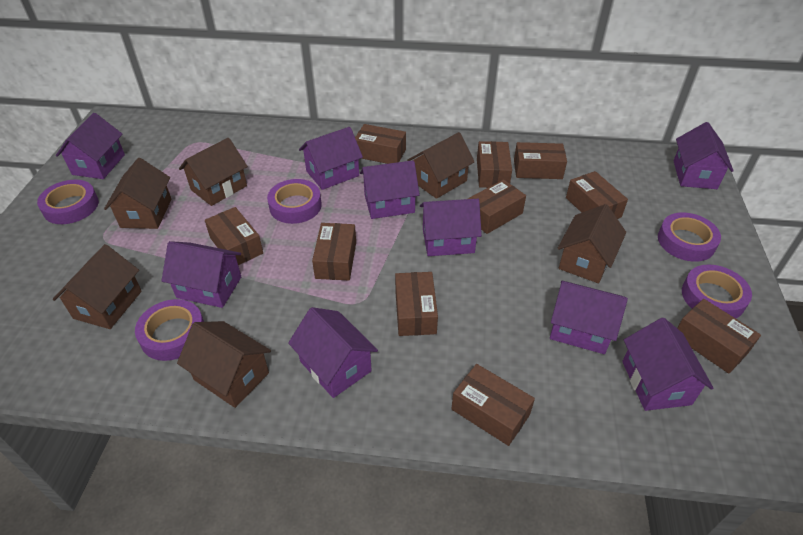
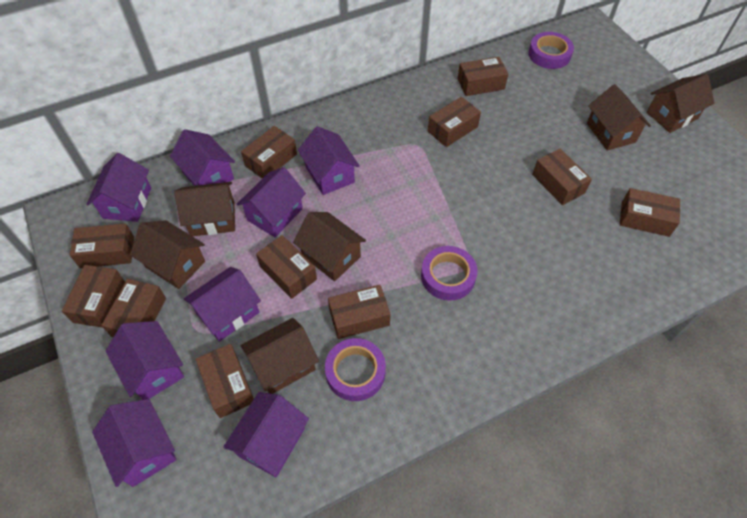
brown box: 10 -> 11
purple house: 9 -> 8
purple tape: 5 -> 3

